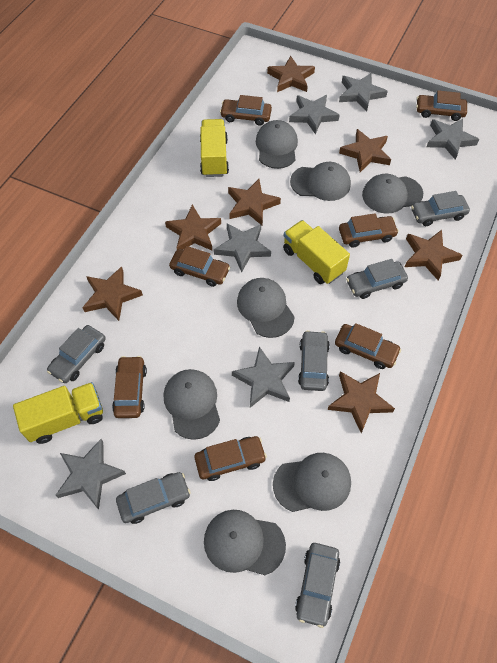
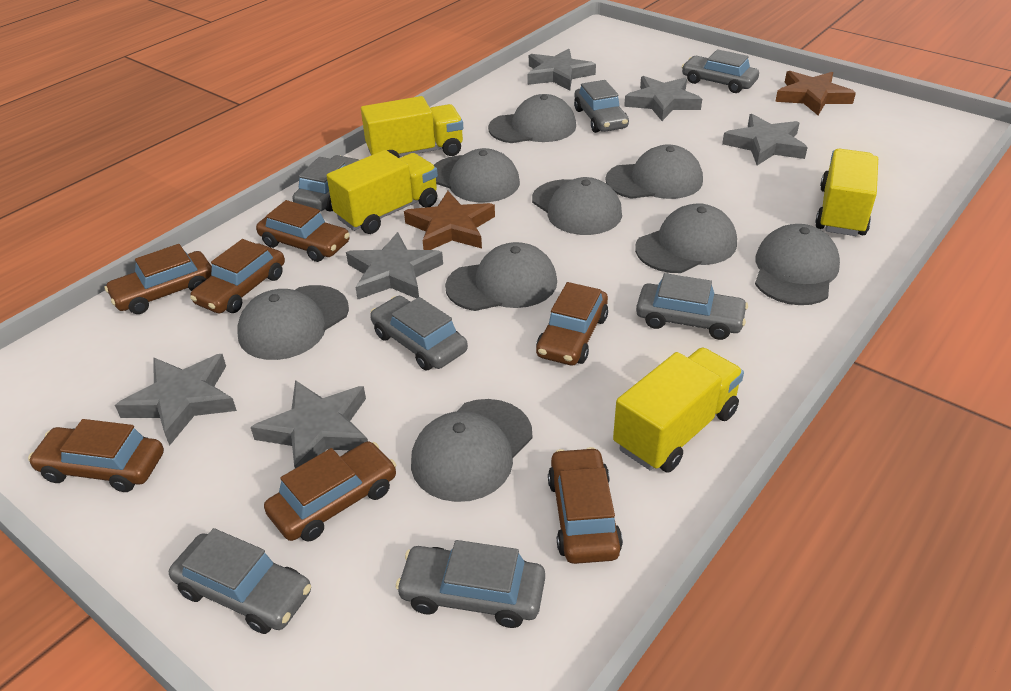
brown star: 7 -> 2
grey cap: 7 -> 9
grey car: 6 -> 7
yellow truck: 3 -> 4

